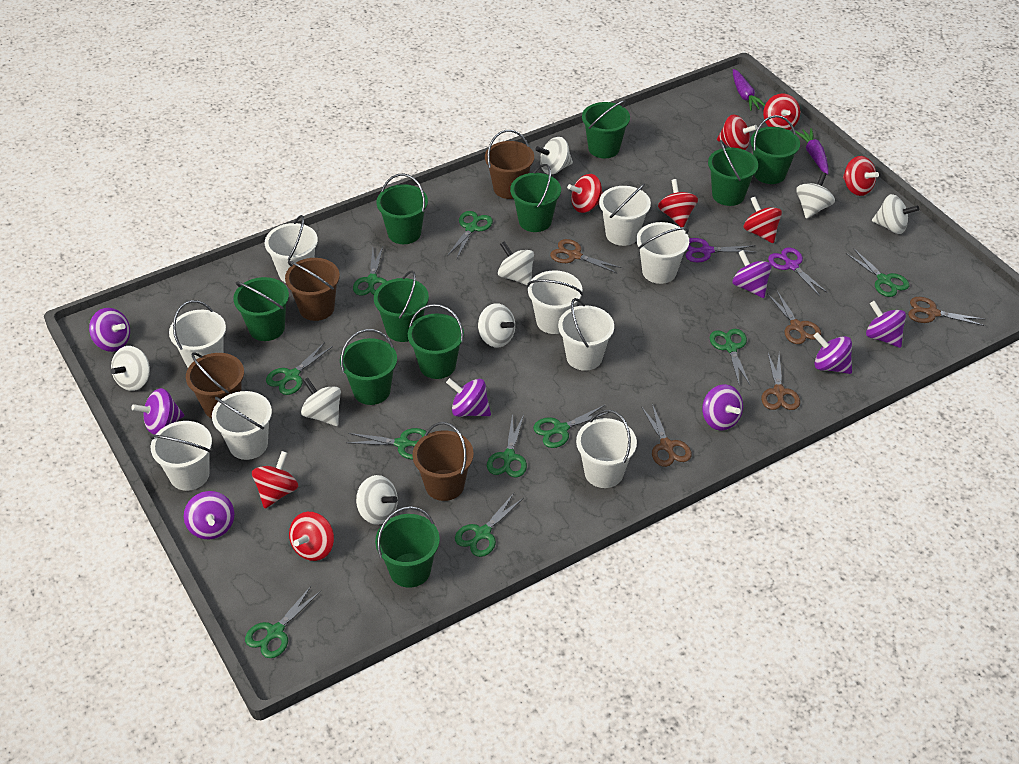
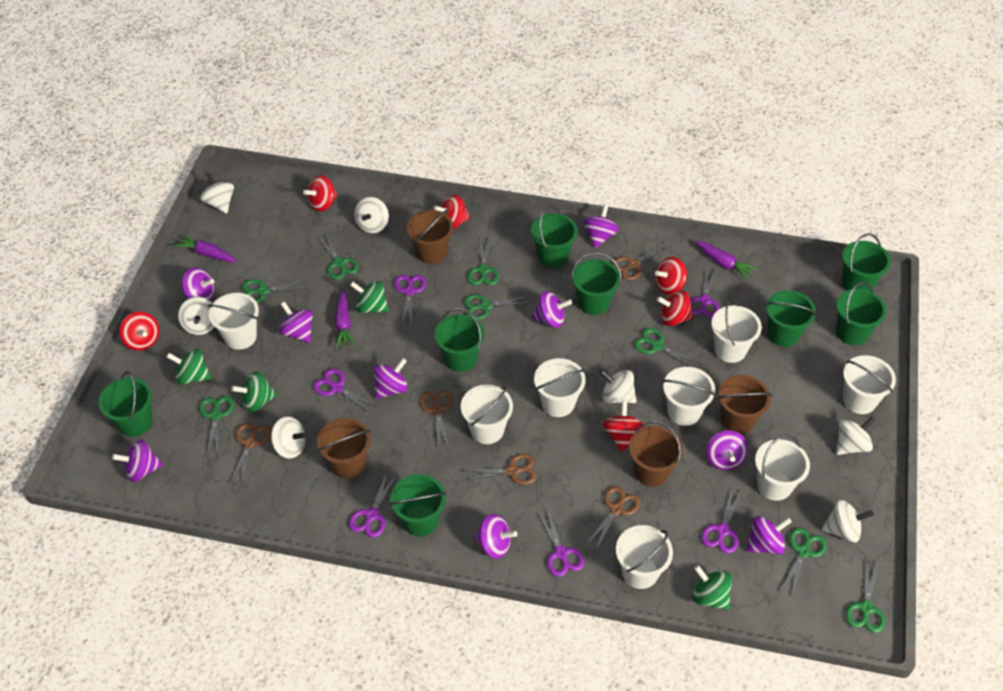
green bucket: 10 -> 8
green scissors: 10 -> 8
green spinning top: 0 -> 4
purple carrot: 2 -> 3
purple scissors: 2 -> 6
purple spinning top: 8 -> 9
red spinning top: 8 -> 6
white bucket: 9 -> 8
white spinning top: 8 -> 7

